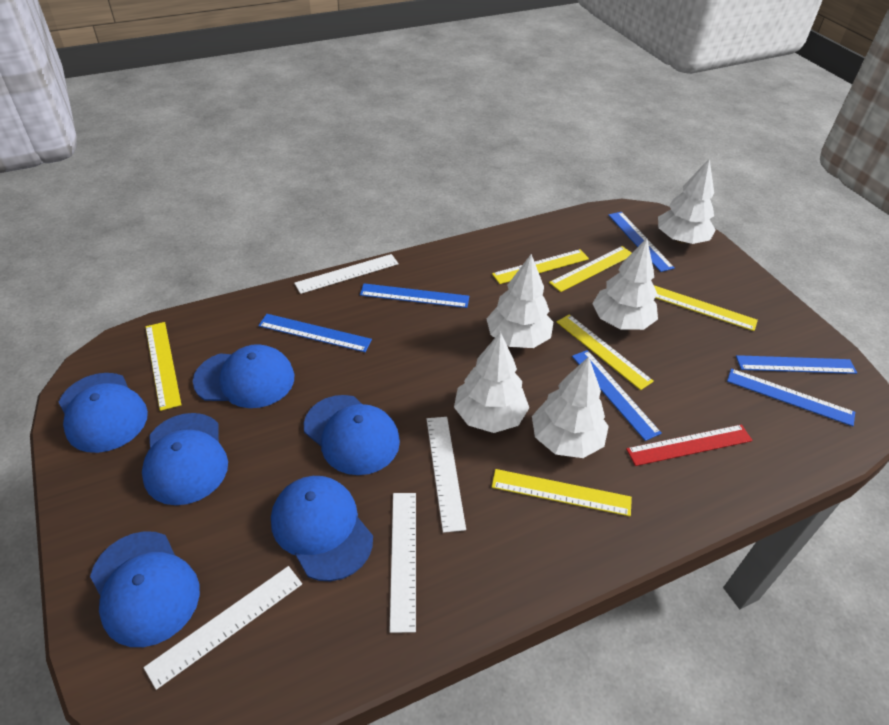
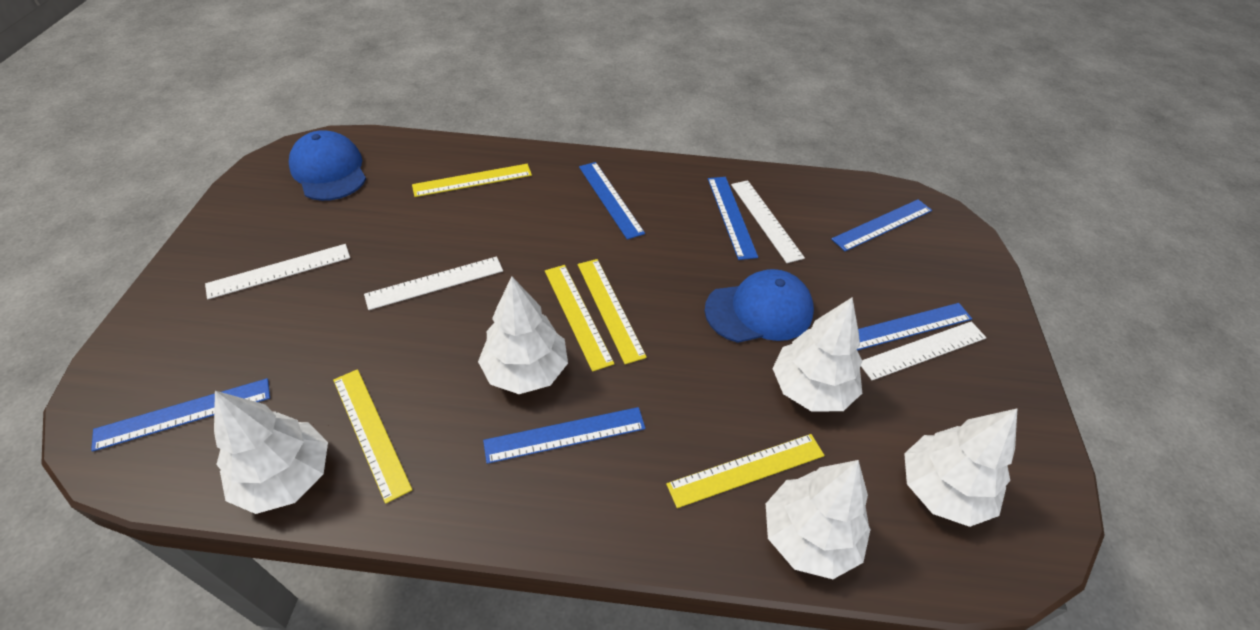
blue cap: 6 -> 2
red ruler: 1 -> 0
yellow ruler: 6 -> 5

